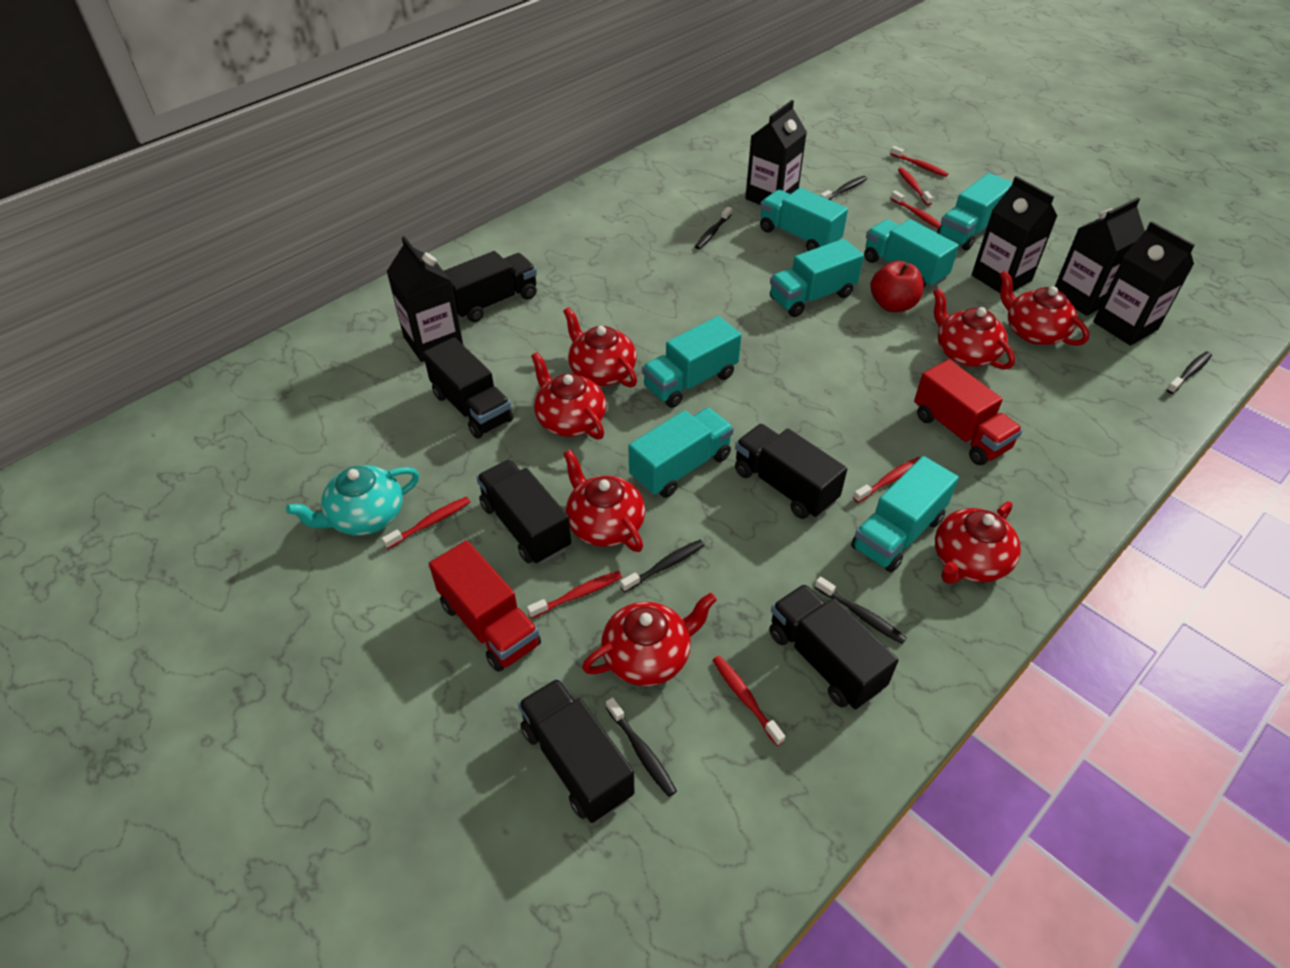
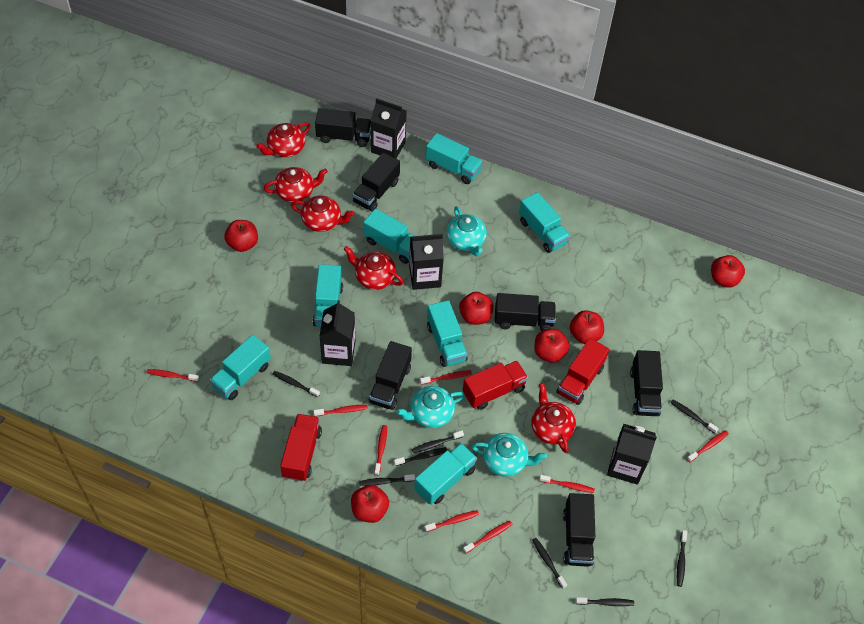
black carton: 5 -> 4
black toothbrush: 6 -> 8
red apple: 1 -> 6
red teapot: 7 -> 5
red toothbrush: 7 -> 8
red truck: 2 -> 3
turquoise teapot: 1 -> 3

